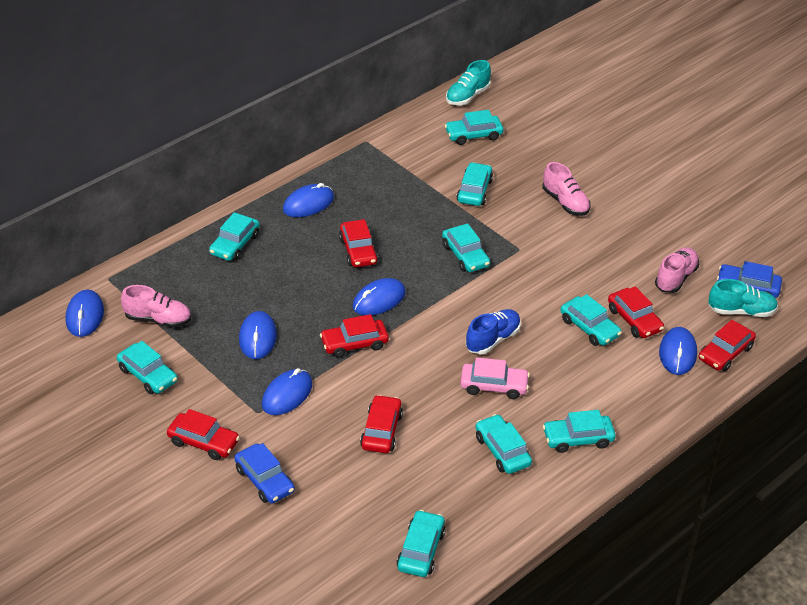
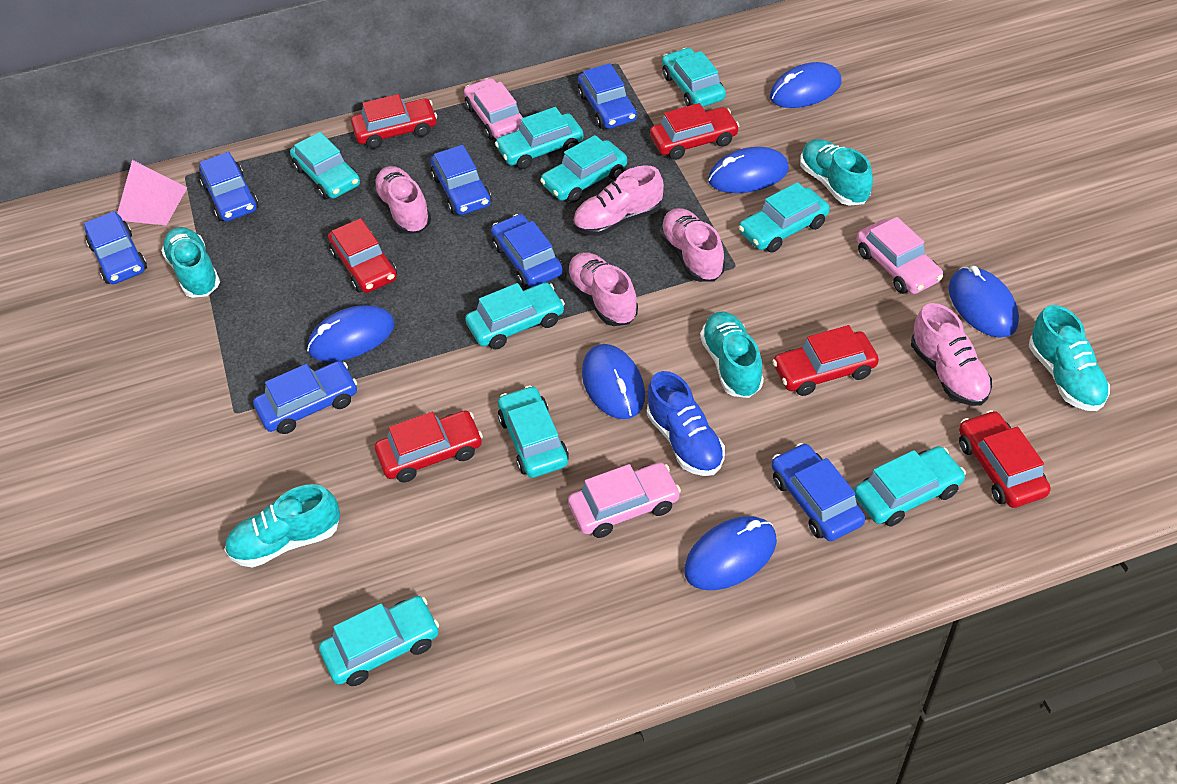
blue car: 2 -> 7
pink car: 1 -> 3
pink pyramid: 0 -> 1
pink shoe: 3 -> 5
turquoise shoe: 2 -> 5

